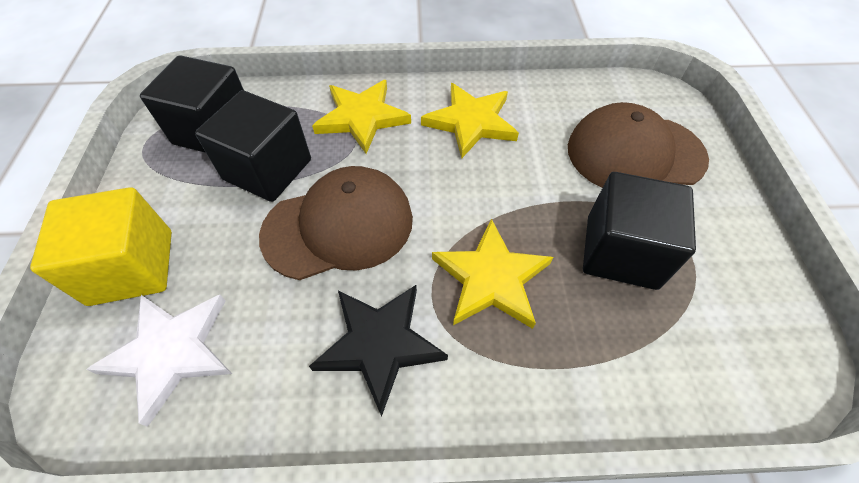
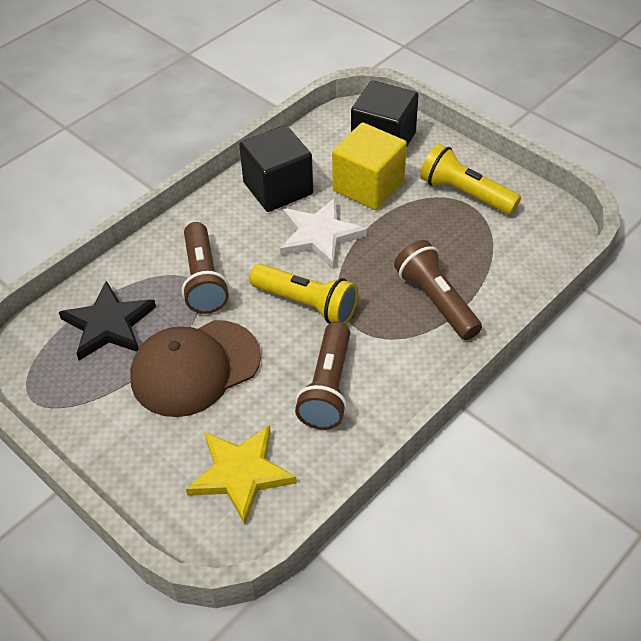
black cube: 3 -> 2
brown cap: 2 -> 1
brown flashlight: 0 -> 3
yellow flashlight: 0 -> 2
yellow star: 3 -> 1

